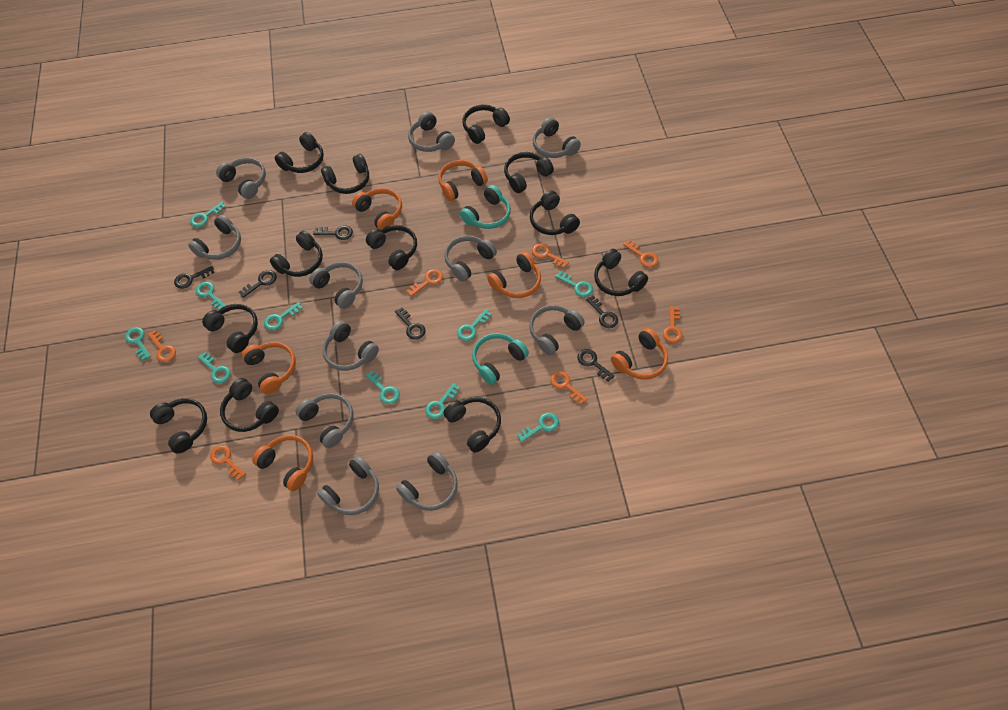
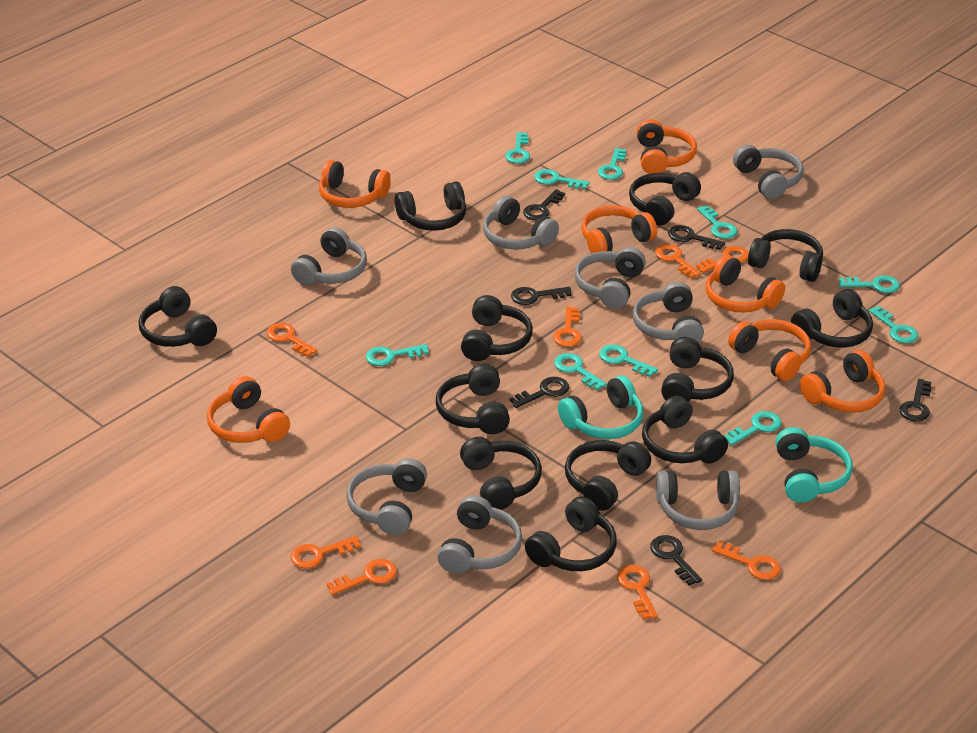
grey headphones: 11 -> 8
orange headphones: 6 -> 7
orange key: 7 -> 8

